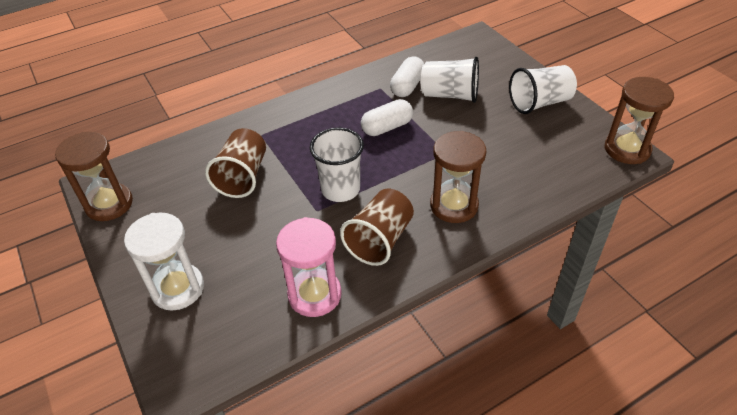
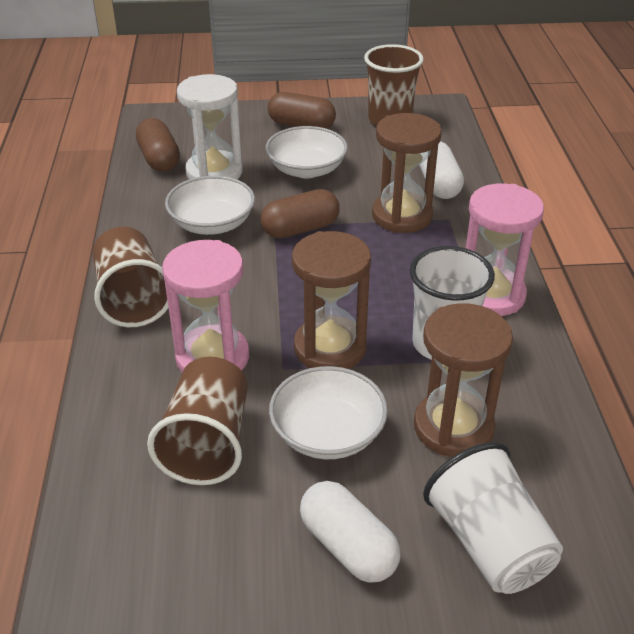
brown capsule: 0 -> 3
brown cup: 2 -> 3
pink hourglass: 1 -> 2
white bowl: 0 -> 3
white cup: 3 -> 2

